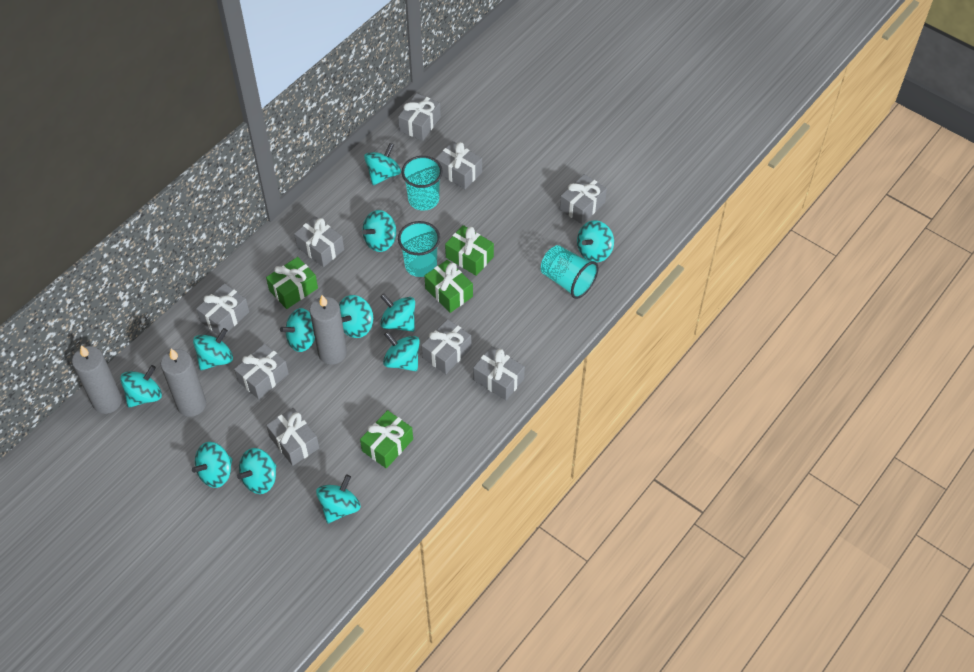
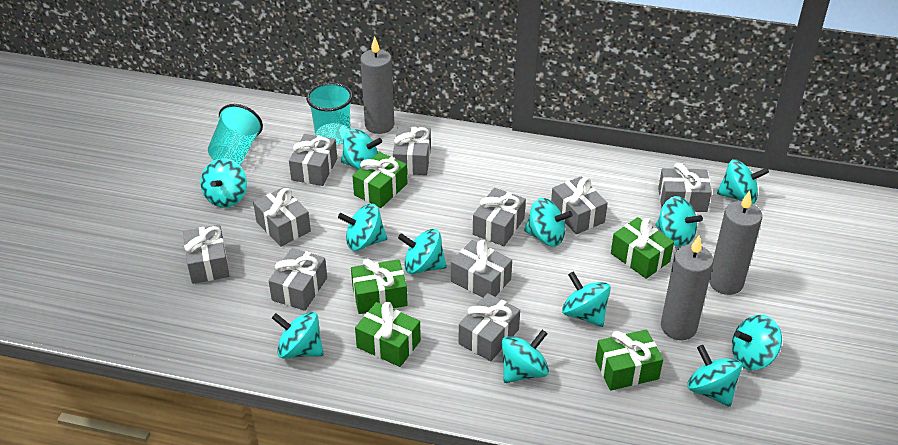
green gift: 4 -> 5
grey gift: 9 -> 10
turquoise cup: 3 -> 2

